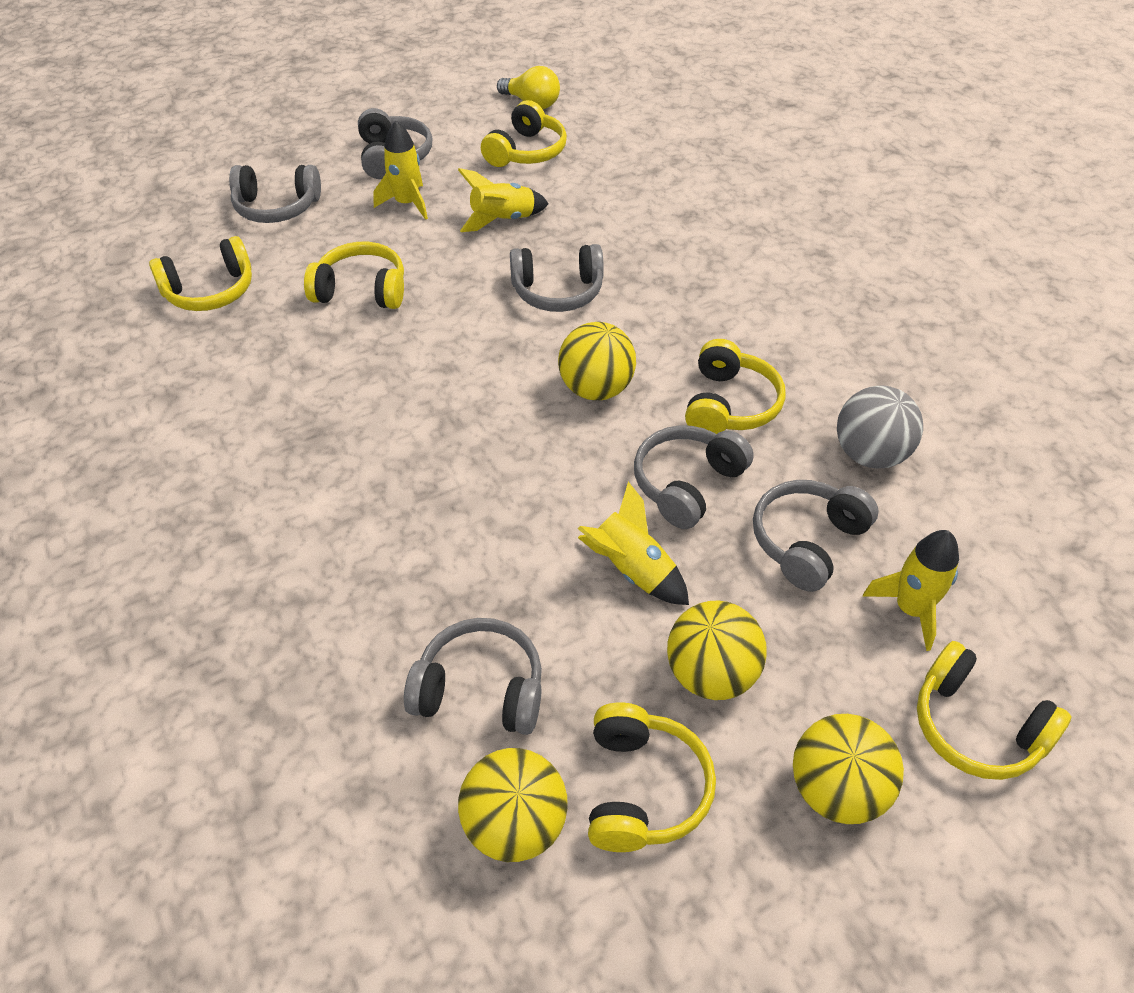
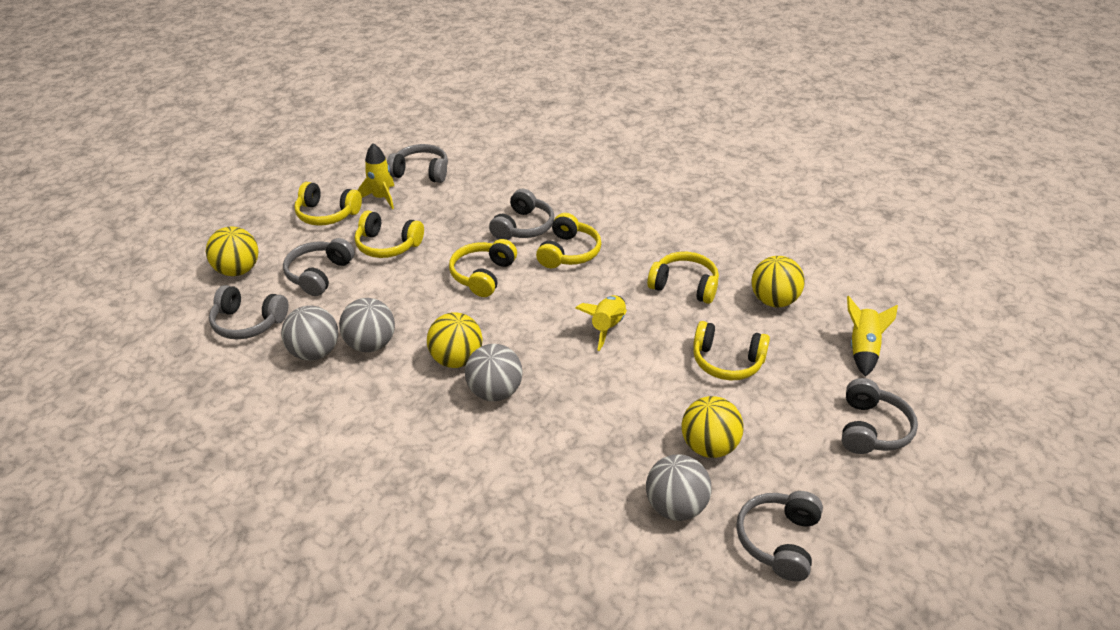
grey ball: 1 -> 4
yellow light bulb: 1 -> 0
yellow rocket: 4 -> 3

